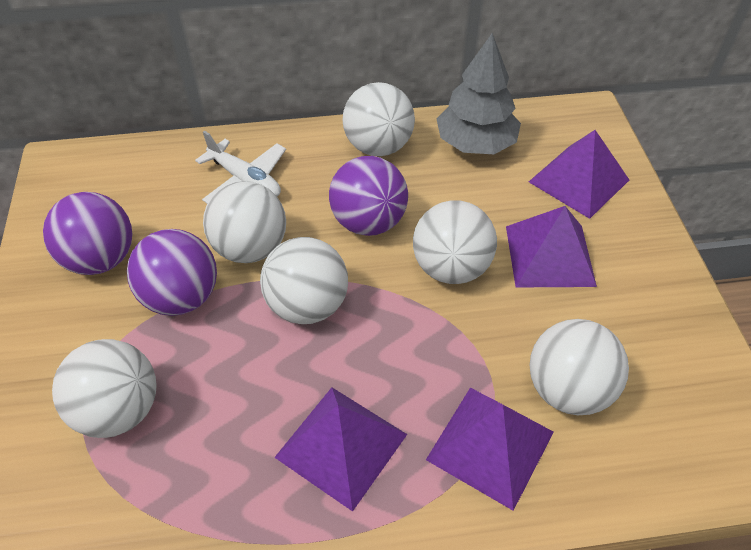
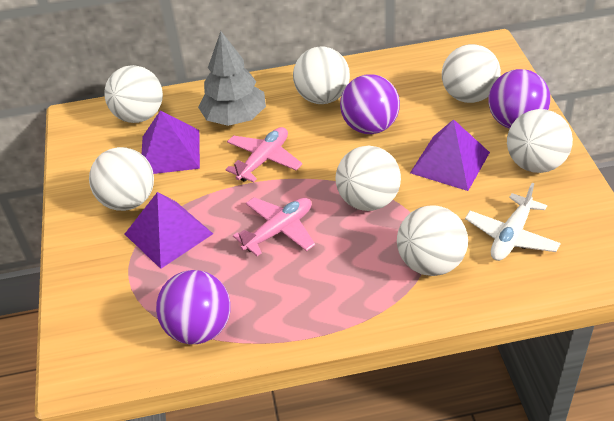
pink plane: 0 -> 2
purple pyramid: 4 -> 3
white ball: 6 -> 7

